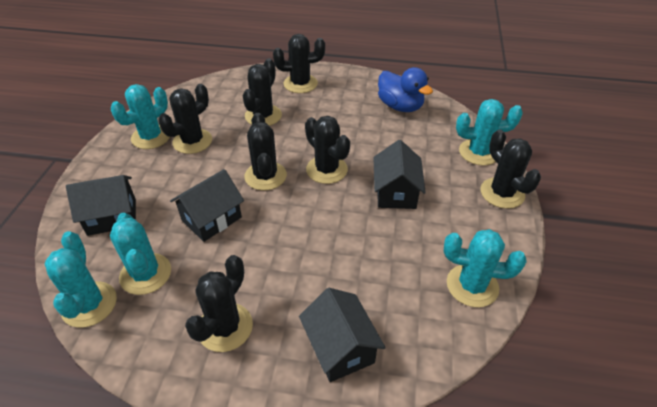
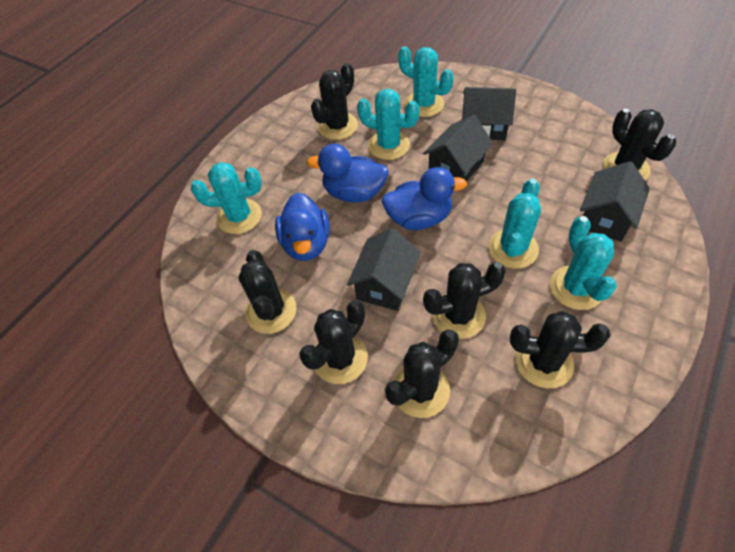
blue duck: 1 -> 3

